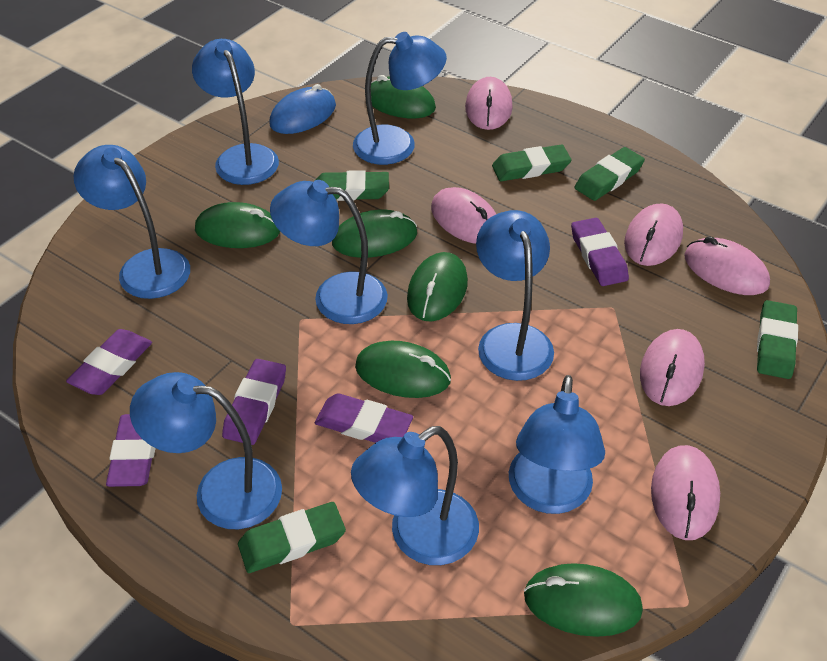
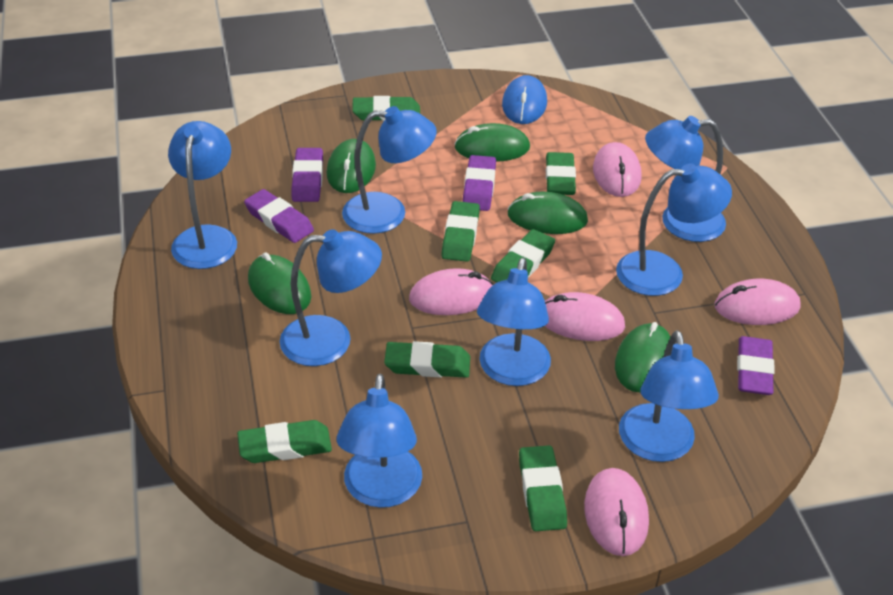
green eraser: 5 -> 7
green mouse: 6 -> 5
pink mouse: 6 -> 5
purple eraser: 5 -> 4

